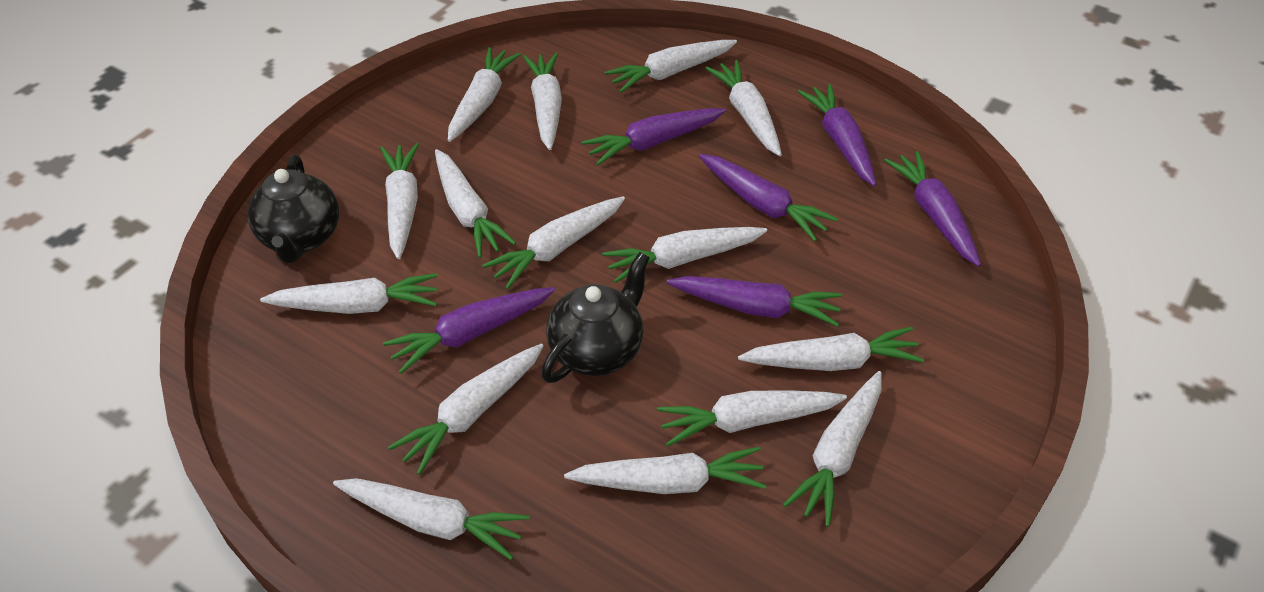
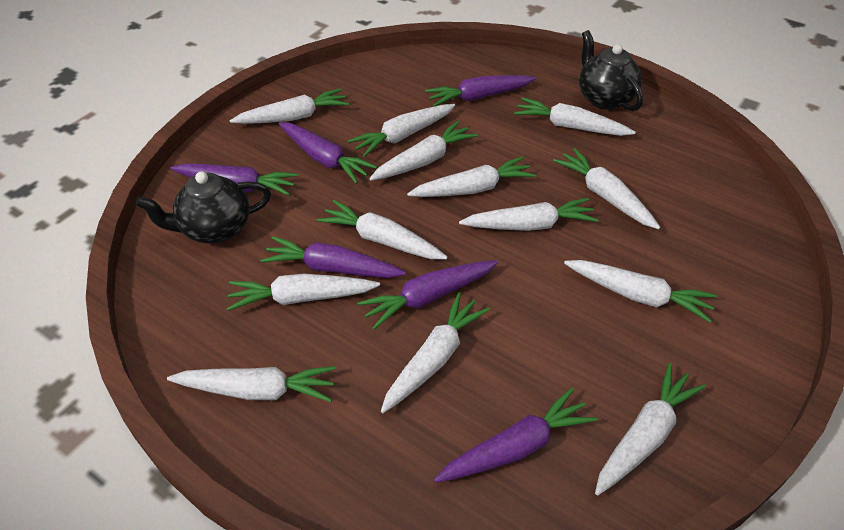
white carrot: 15 -> 13

